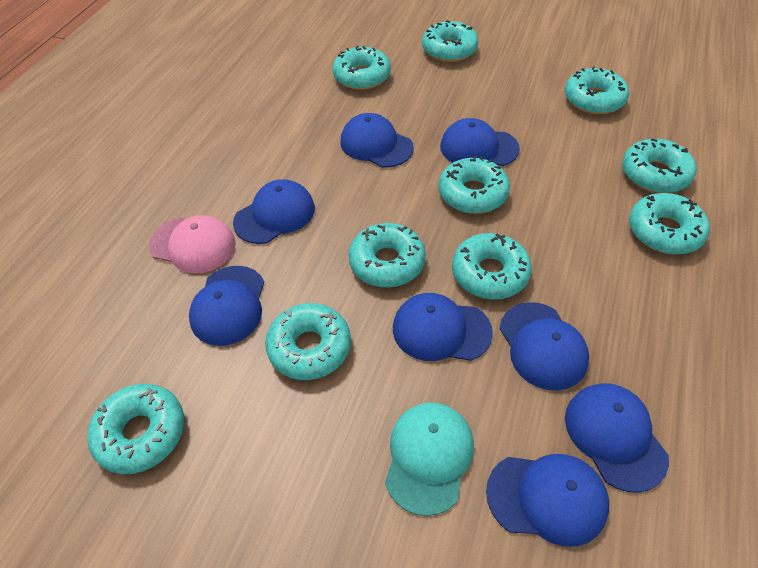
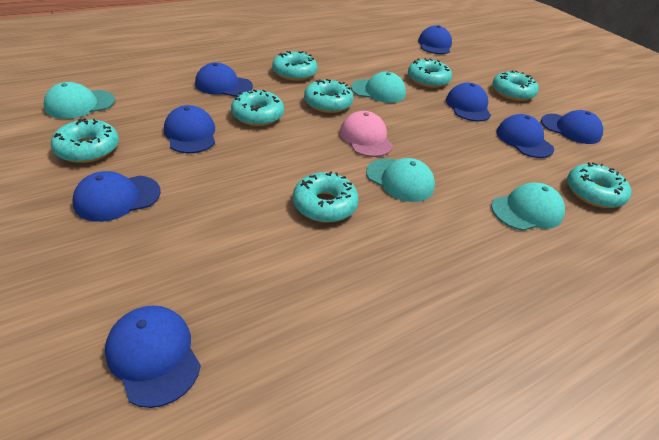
turquoise cap: 1 -> 4
turquoise donut: 10 -> 8

